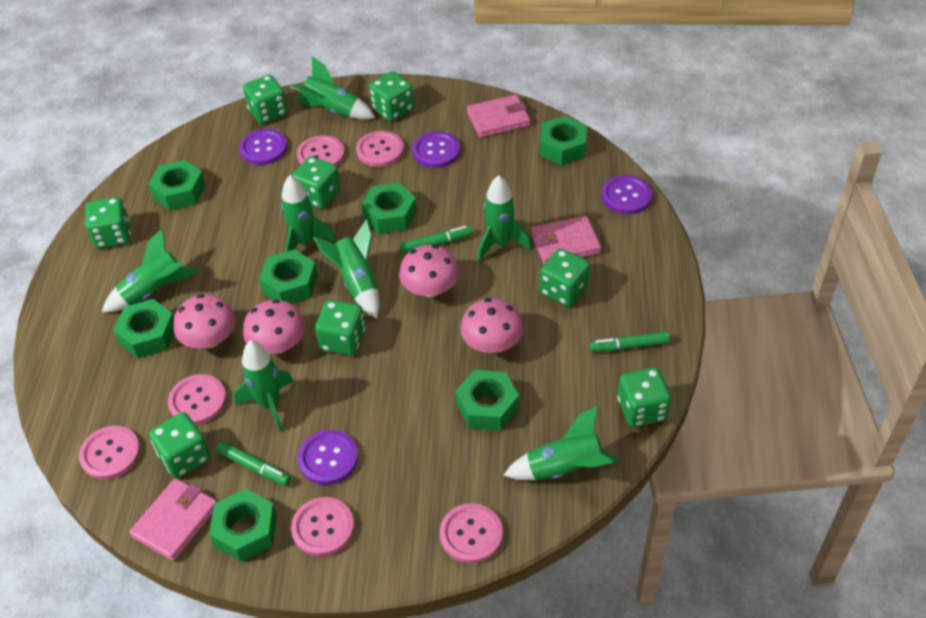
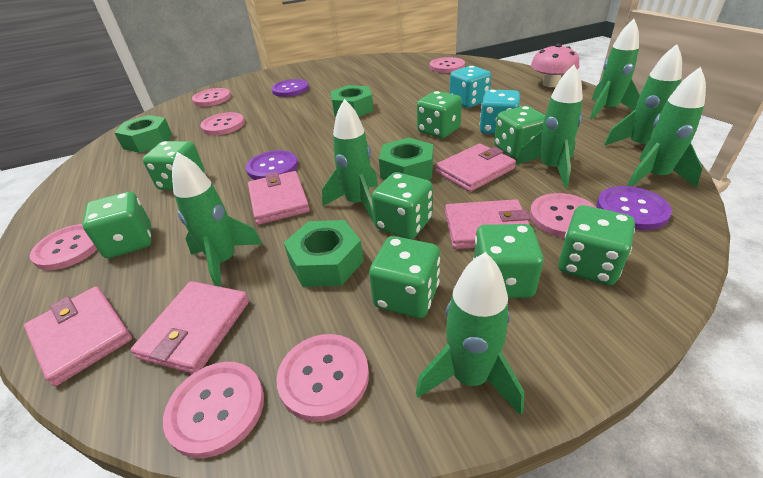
green marker: 3 -> 0
green nut: 7 -> 4
pink button: 6 -> 7
pink mushroom: 4 -> 1
pink wallet: 3 -> 5
purple button: 4 -> 3
turquoise dice: 0 -> 2

